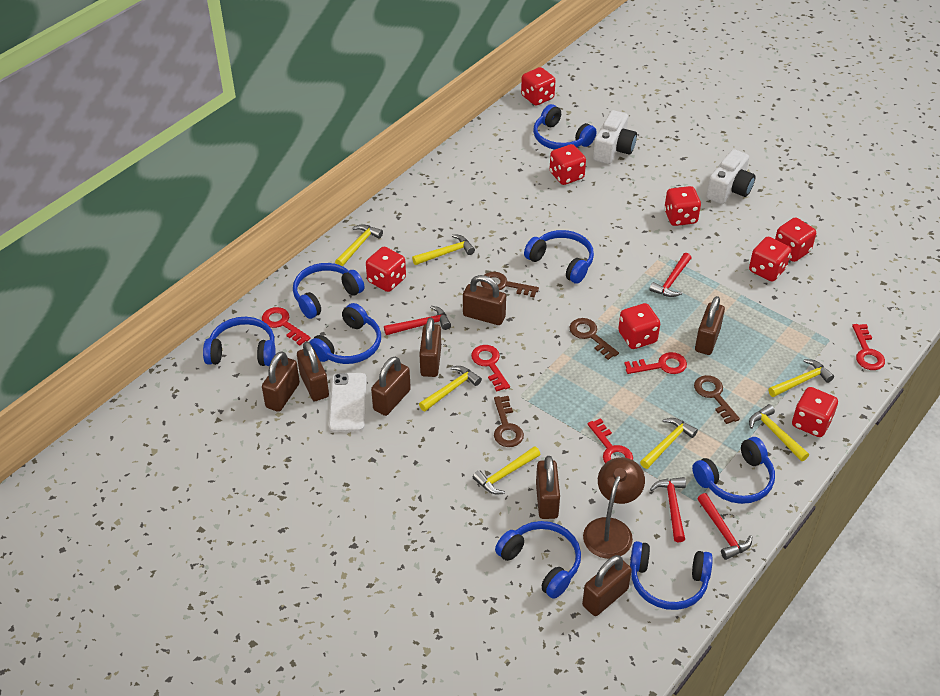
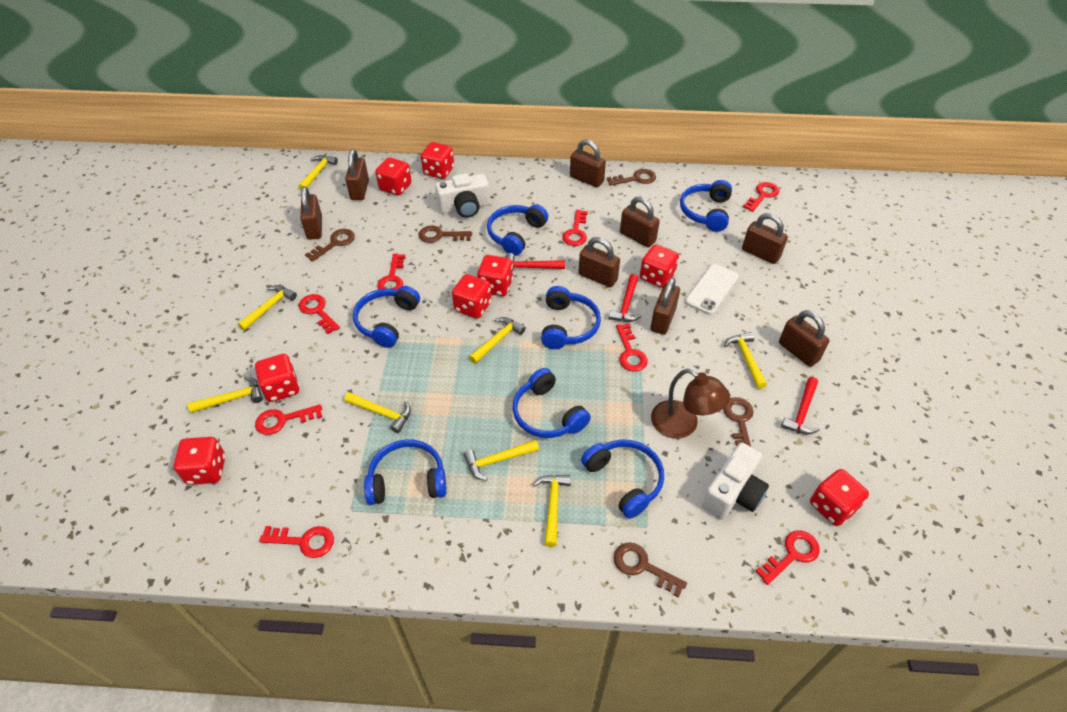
blue headphones: 8 -> 7
brown key: 4 -> 5
red hammer: 4 -> 3
red key: 5 -> 8
yellow hammer: 7 -> 8

